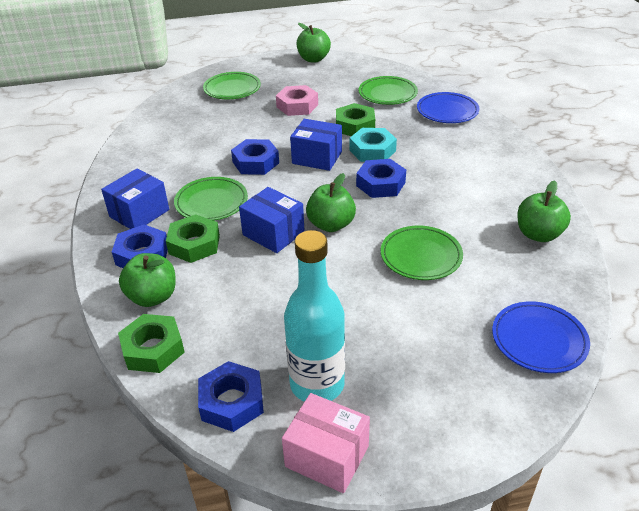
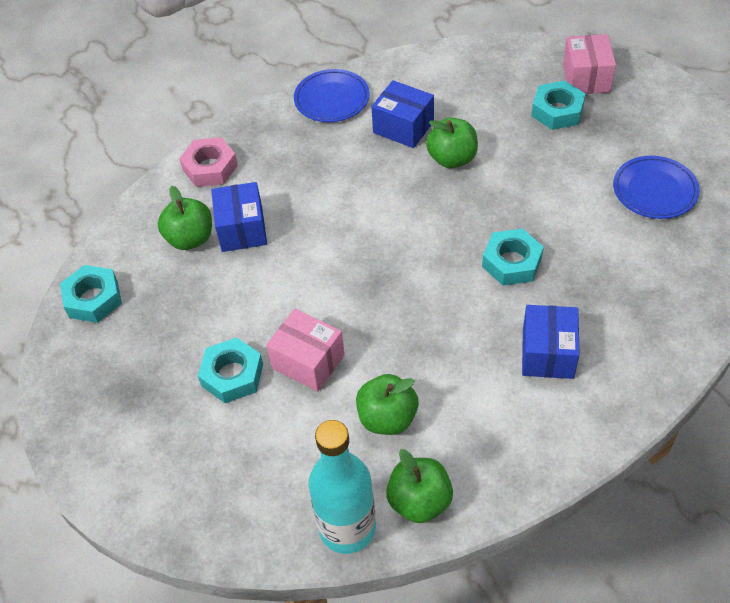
blue nut: 4 -> 0
green nut: 3 -> 0
green plate: 4 -> 0
pink box: 1 -> 2
turquoise nut: 1 -> 4

